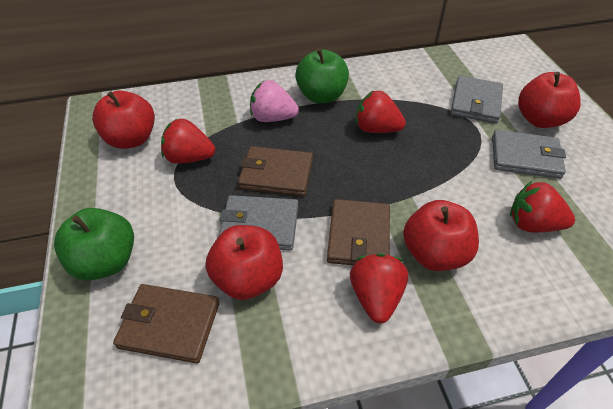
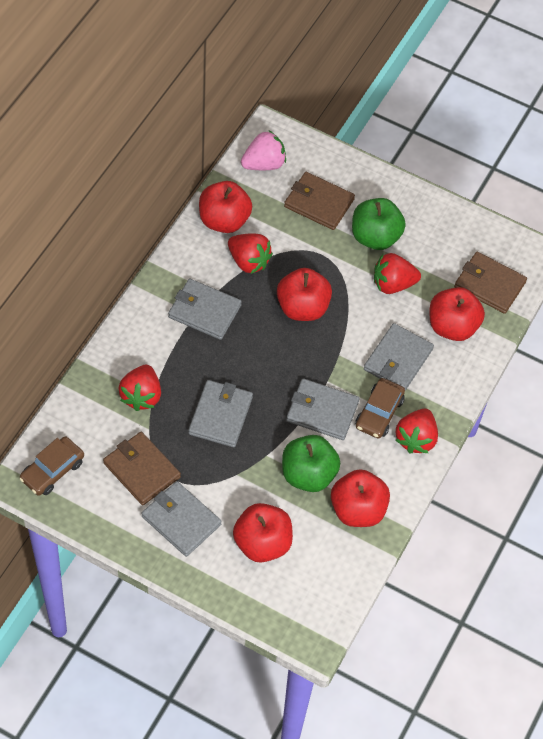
brown car: 0 -> 2
grey wallet: 3 -> 5
red apple: 4 -> 5

